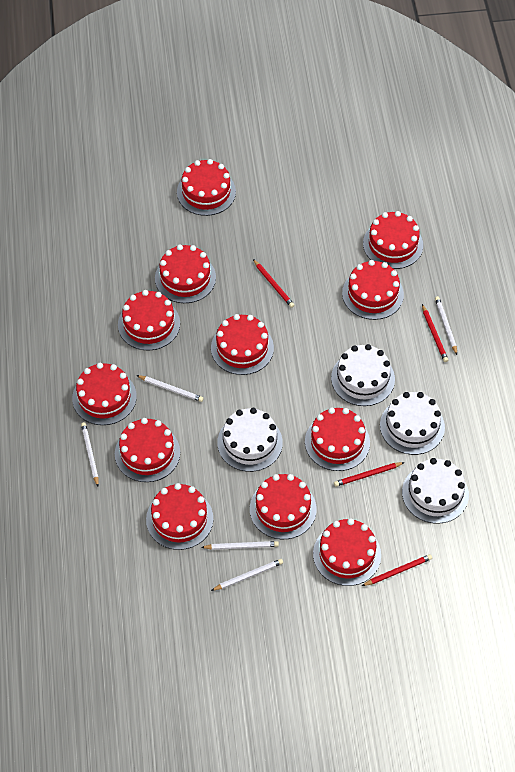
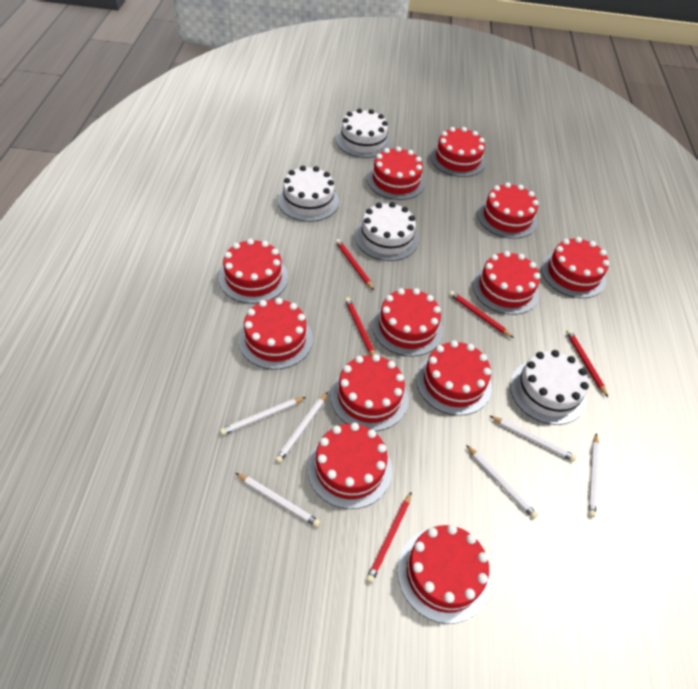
red pencil: 4 -> 5
white pencil: 5 -> 6

